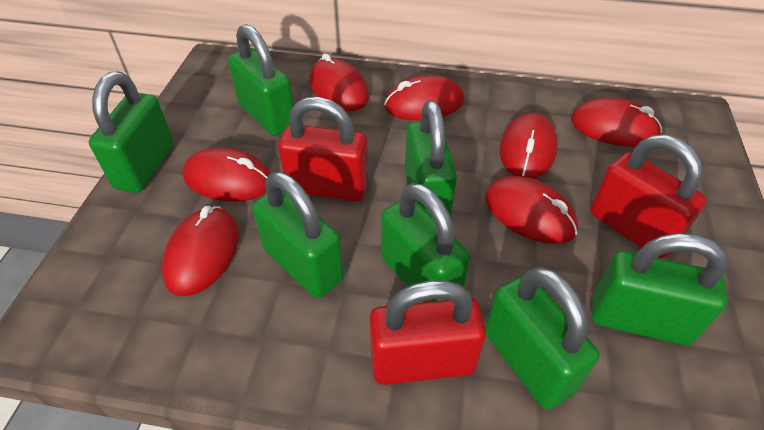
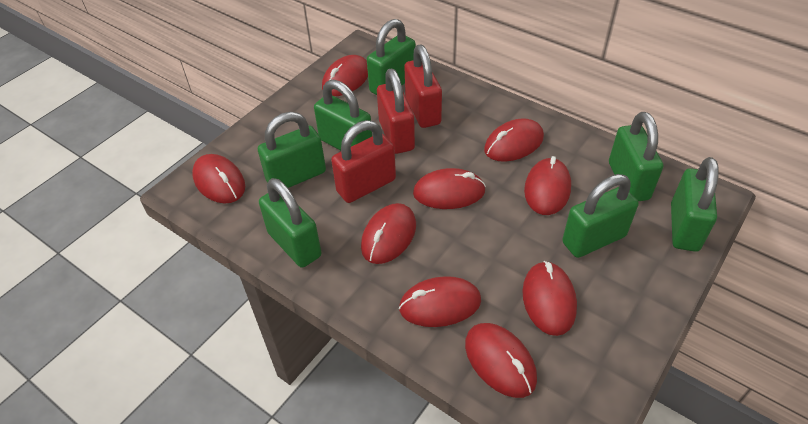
red mouse: 7 -> 9

